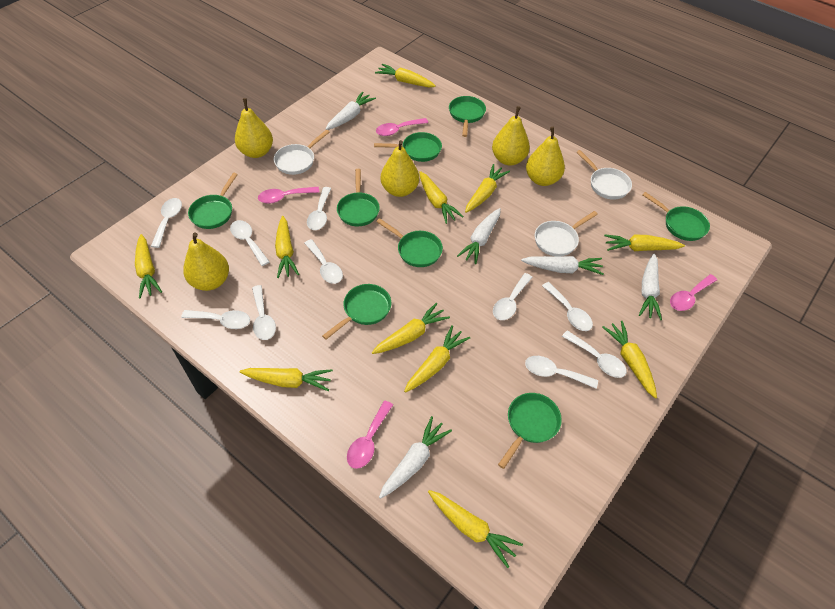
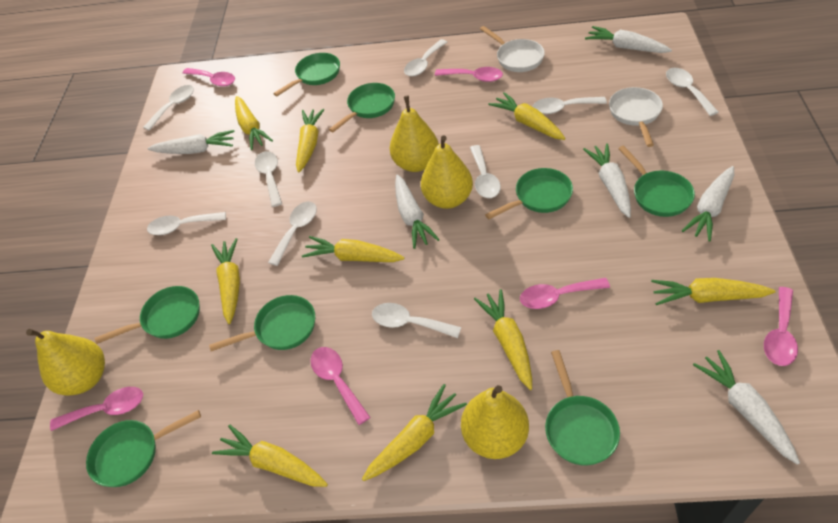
pink spoon: 4 -> 6
white carrot: 5 -> 6
white pan: 3 -> 2
white spoon: 10 -> 9
yellow carrot: 11 -> 9
yellow pear: 5 -> 4

